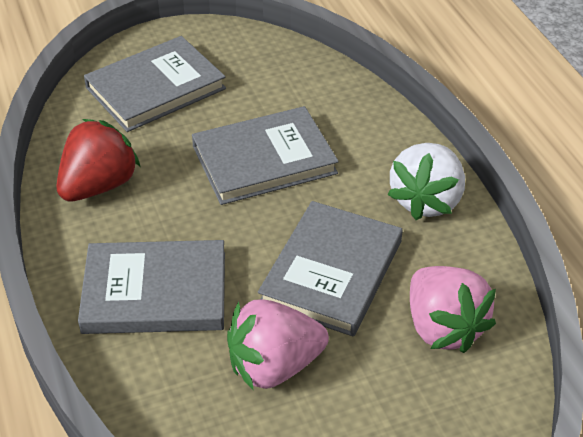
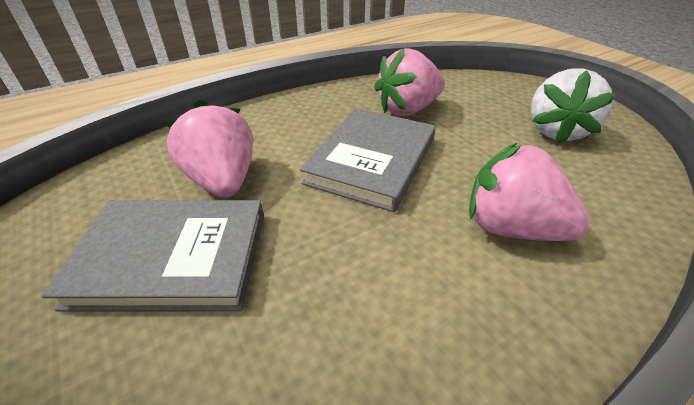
grey book: 4 -> 2
pink strawberry: 2 -> 3
red strawberry: 1 -> 0

